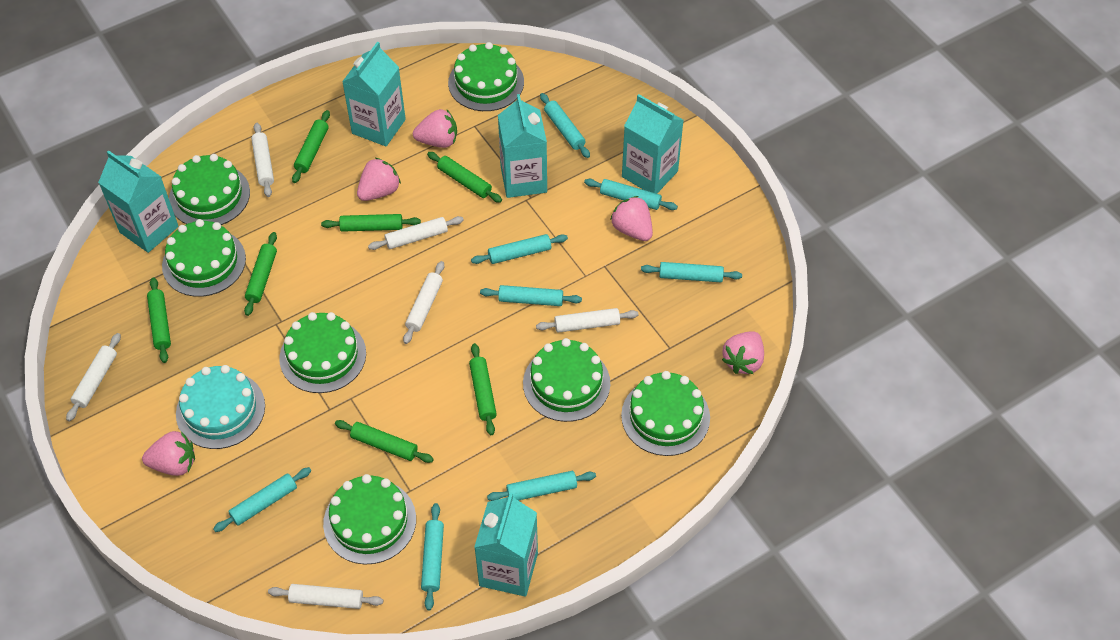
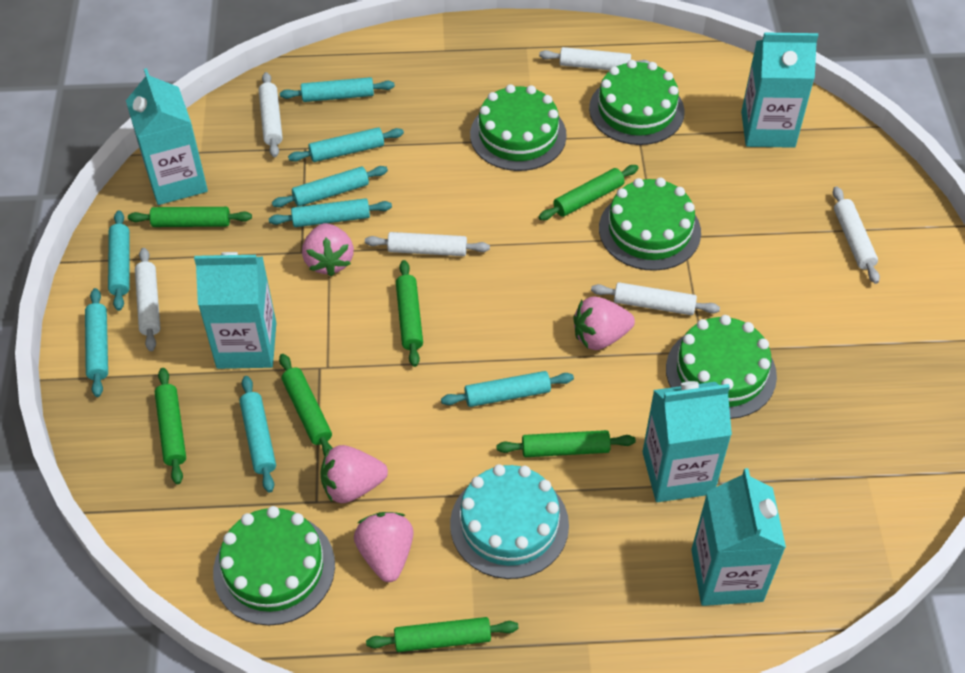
green cake: 7 -> 5
pink strawberry: 5 -> 4

